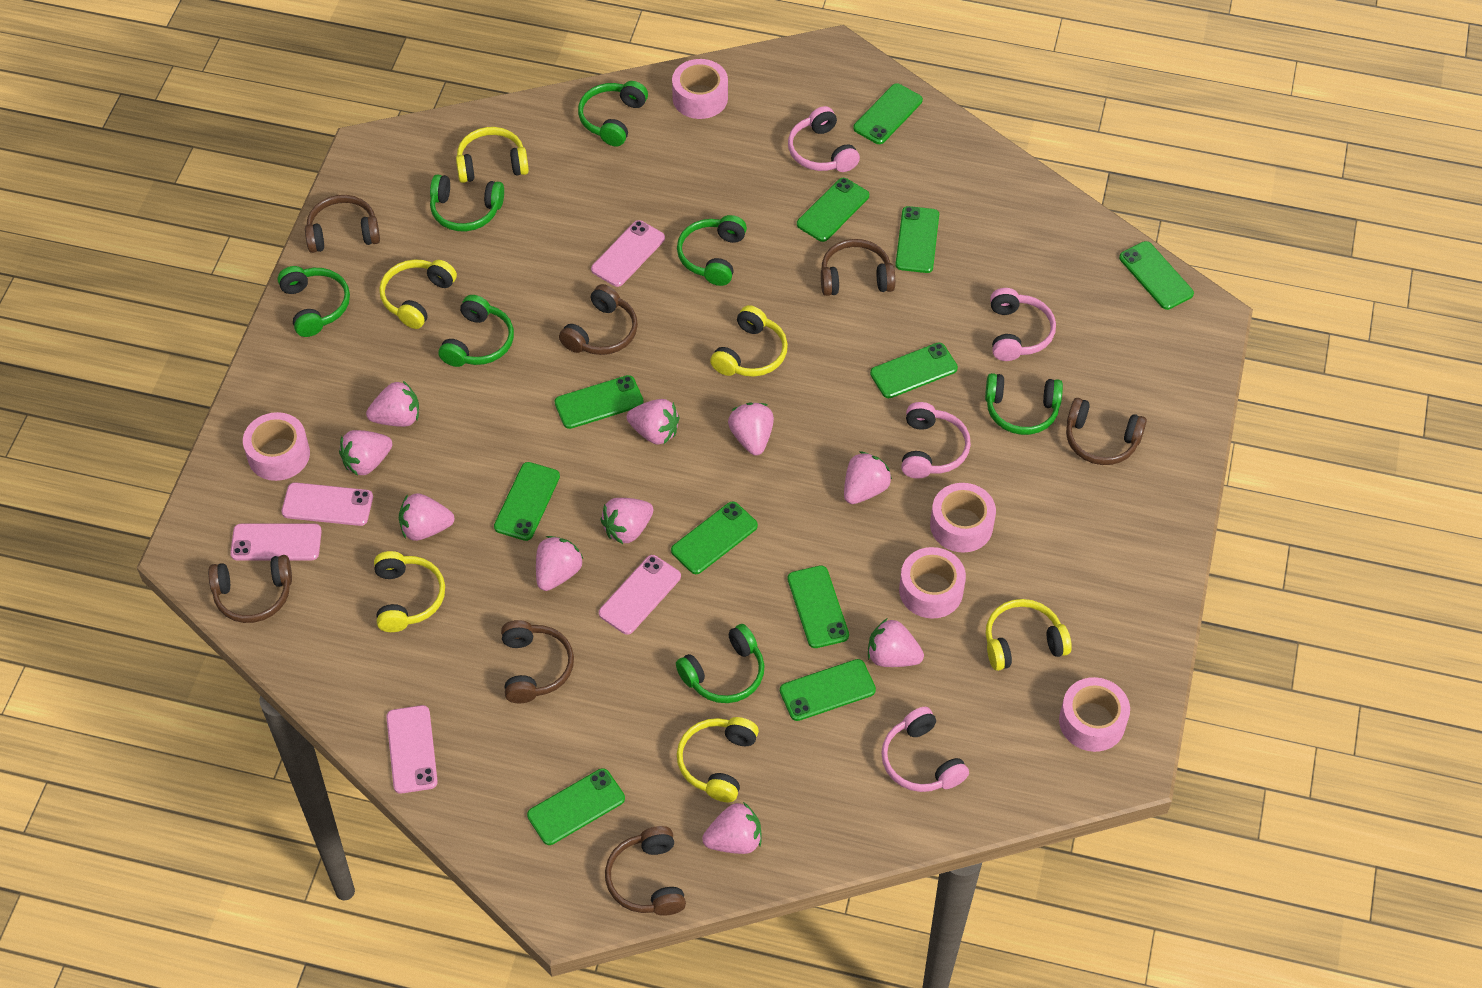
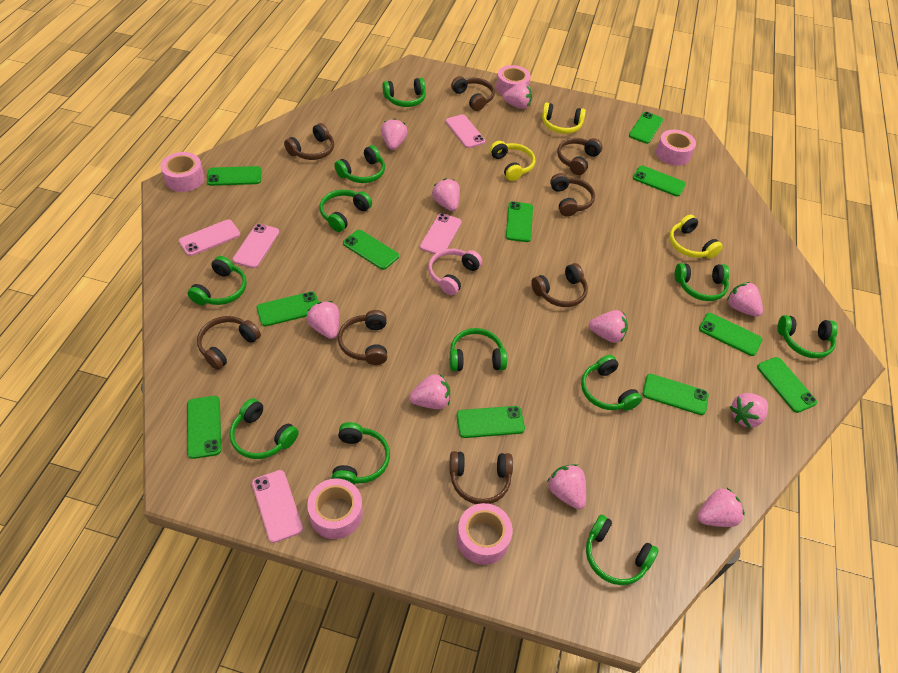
brown headphones: 7 -> 8
green headphones: 7 -> 11
pink headphones: 4 -> 1
yellow headphones: 6 -> 3

